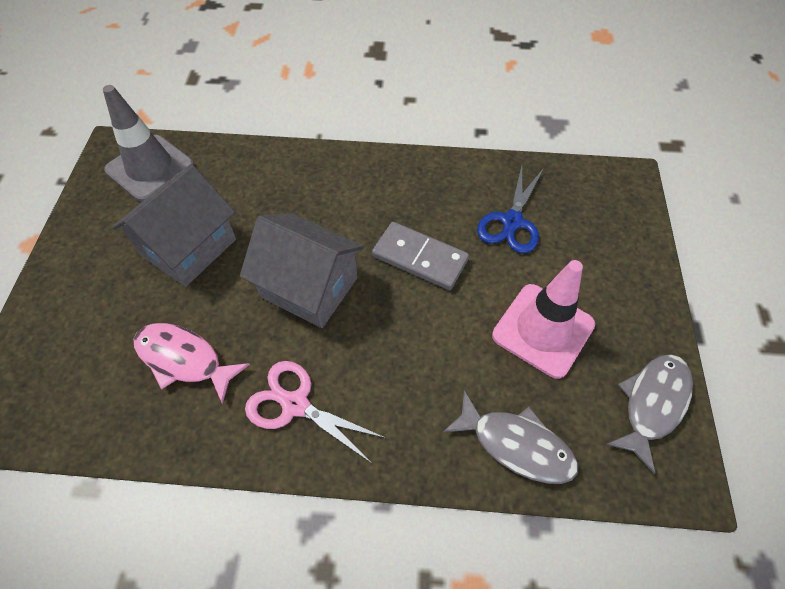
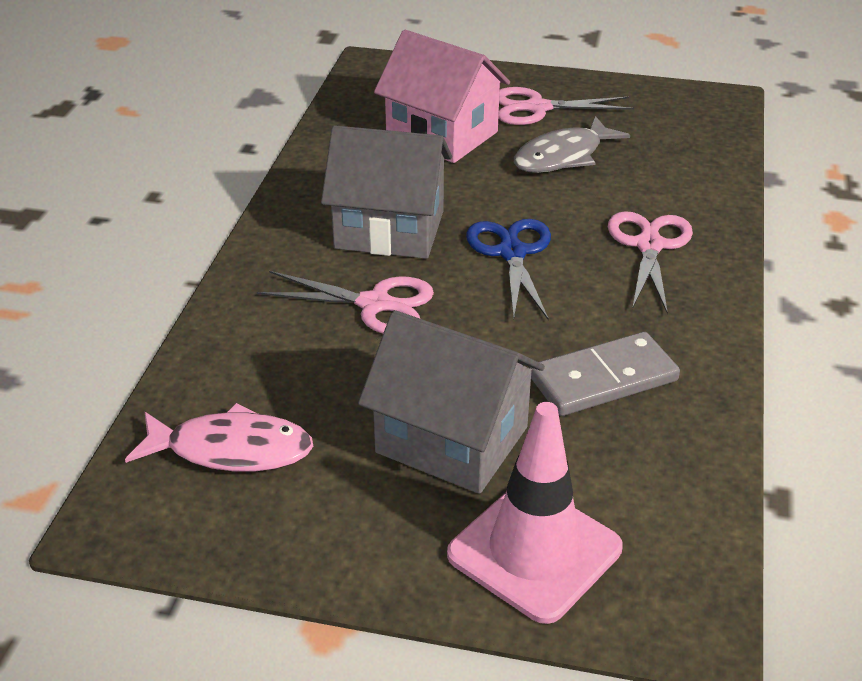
grey fish: 2 -> 1
grey traffic cone: 1 -> 0
pink house: 0 -> 1
pink scissors: 1 -> 3

